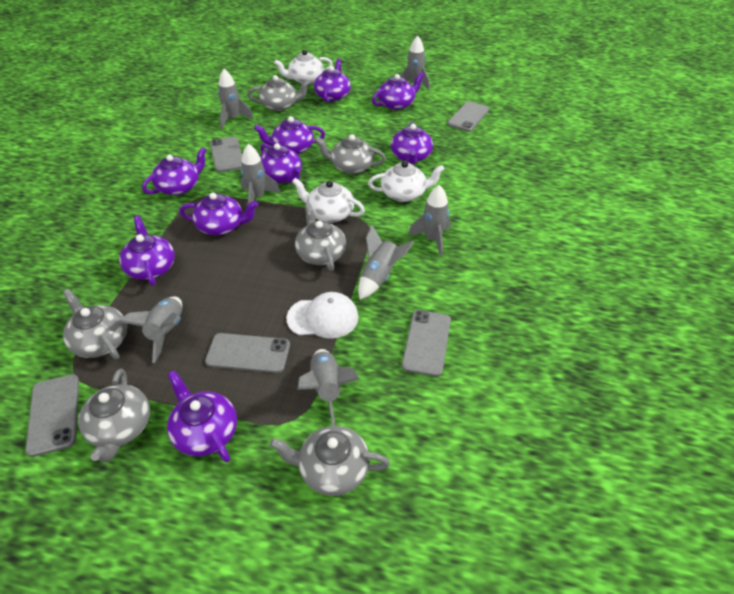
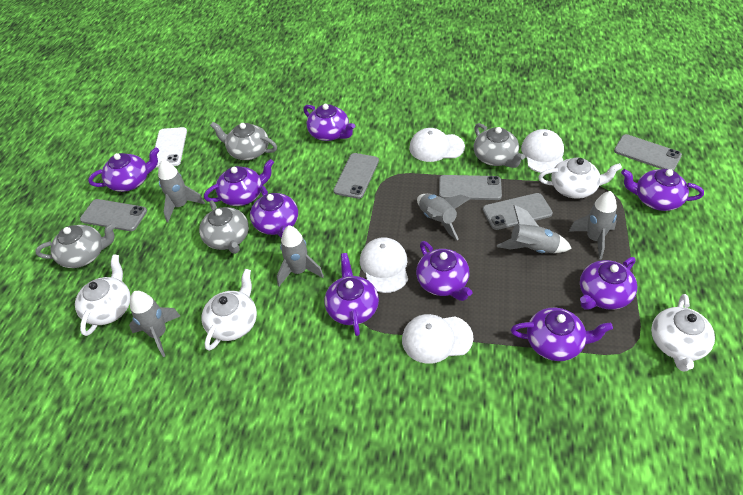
grey rocket: 7 -> 6
grey teapot: 6 -> 4
white cap: 1 -> 4
white phone: 0 -> 1
white teapot: 3 -> 4

